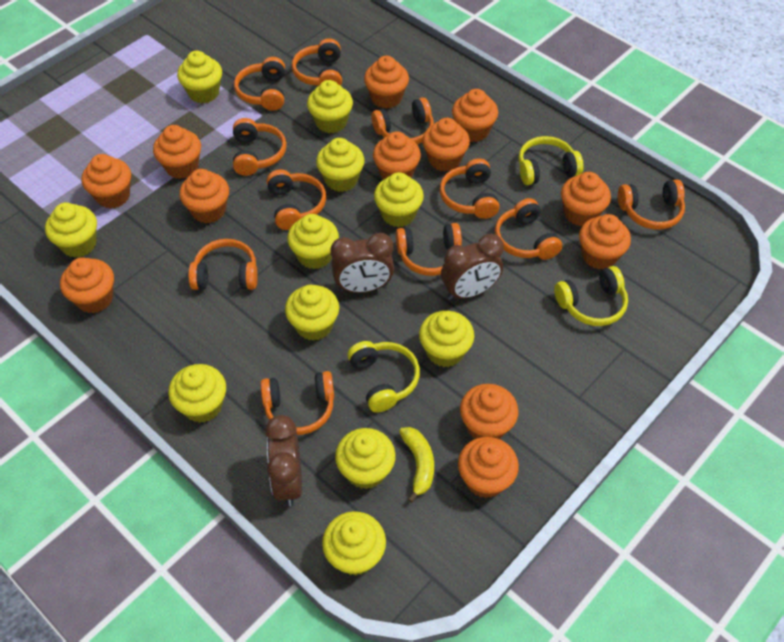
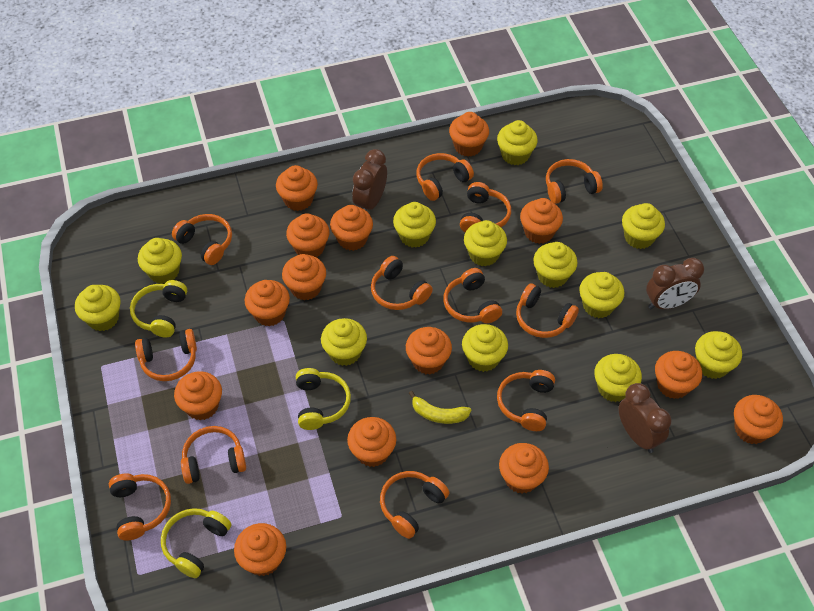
orange cupcake: 12 -> 14
orange headphones: 11 -> 12
yellow cupcake: 11 -> 12

